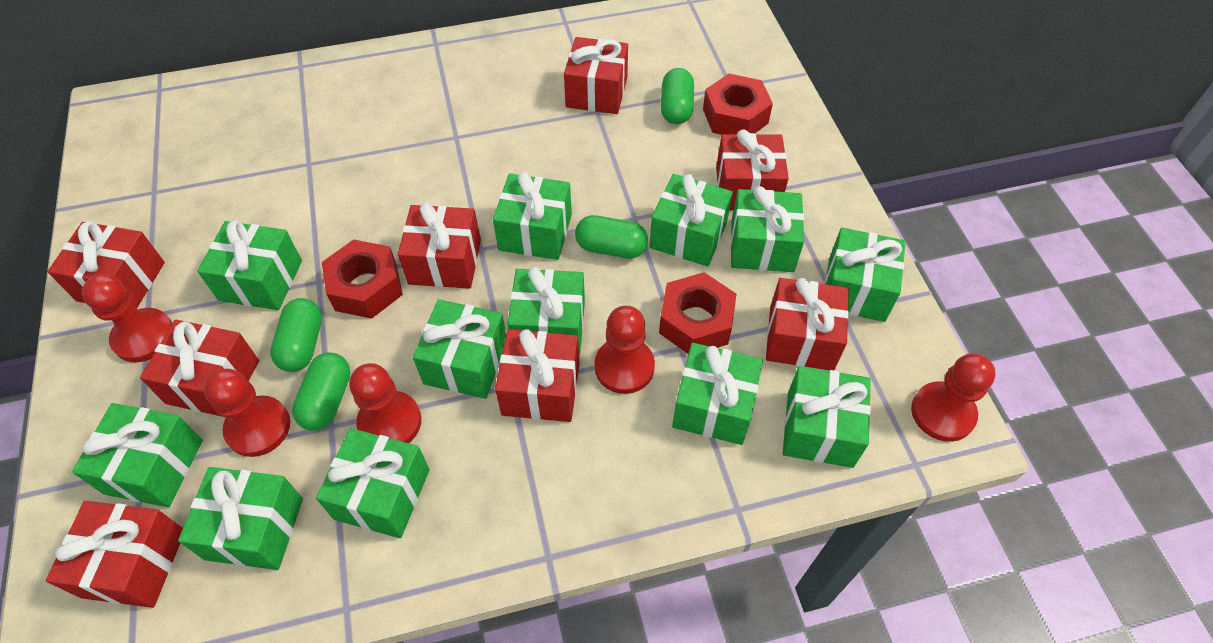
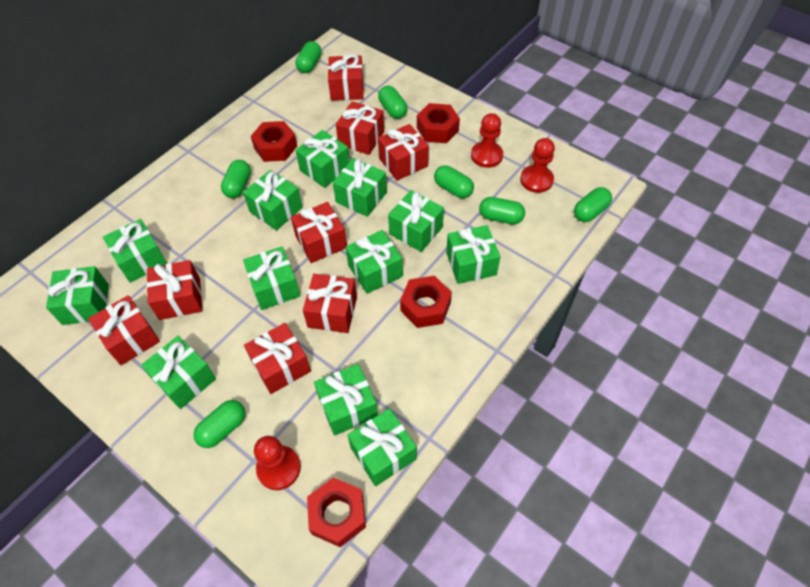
green capsule: 4 -> 7
red nut: 3 -> 4
red pawn: 5 -> 3

